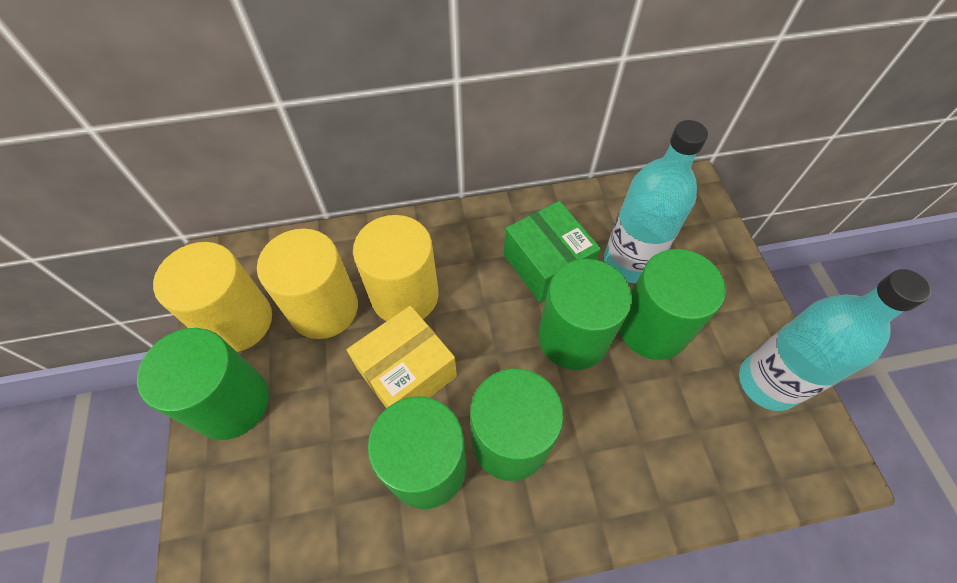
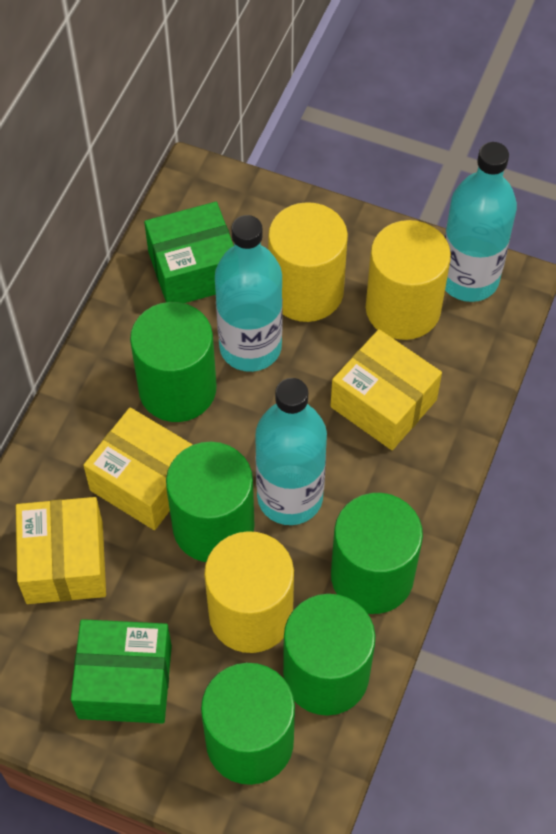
green box: 1 -> 2
turquoise bottle: 2 -> 3
yellow box: 1 -> 3

